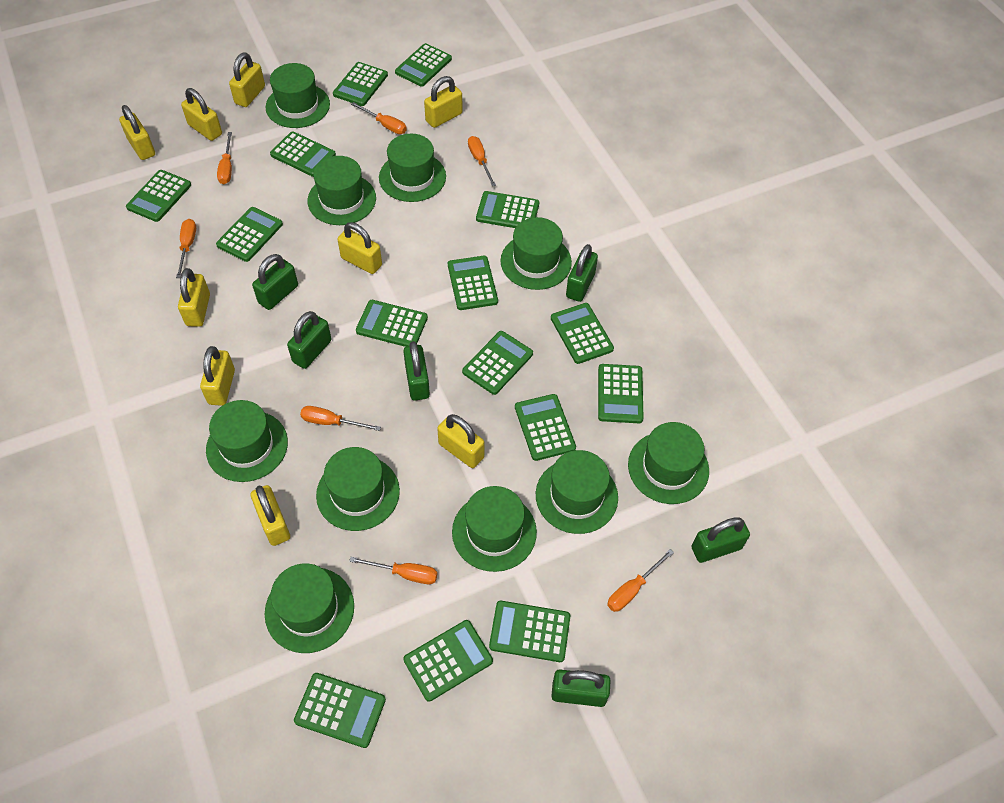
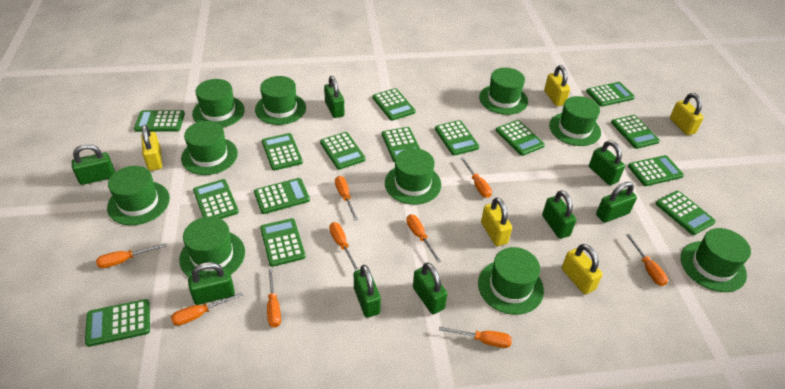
green padlock: 6 -> 8
orange screwdriver: 7 -> 9
yellow padlock: 9 -> 5

